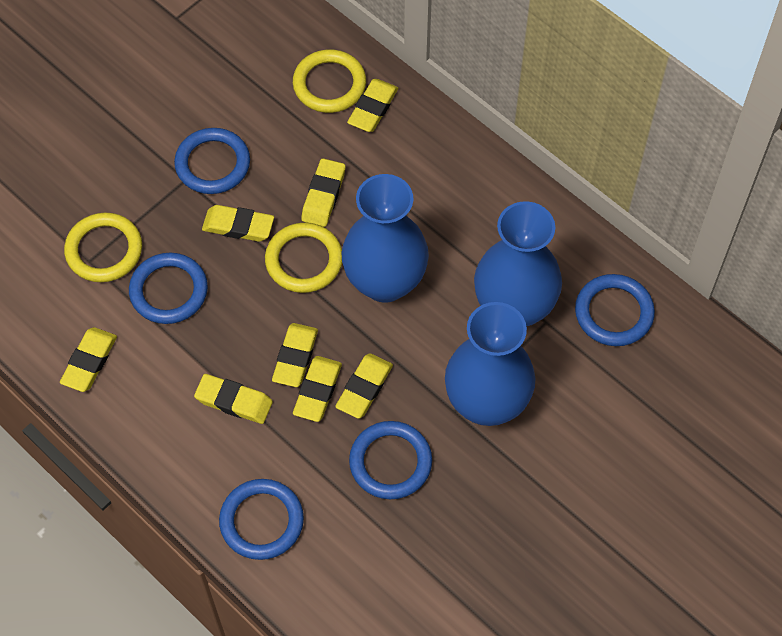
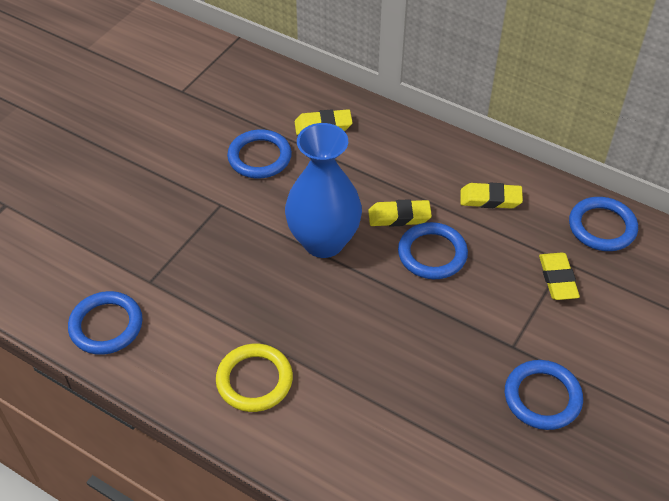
blue vase: 3 -> 1
yellow eraser: 8 -> 4
yellow ring: 3 -> 1

